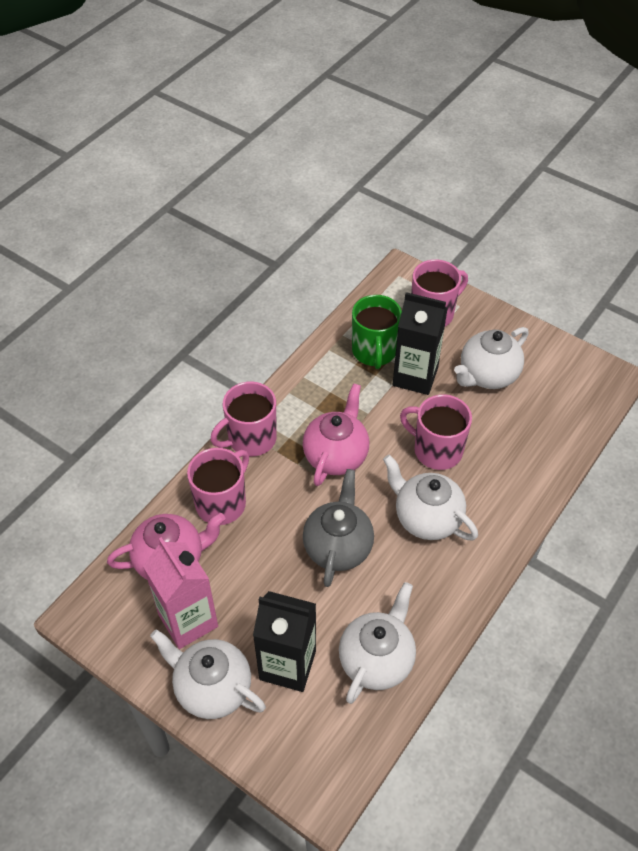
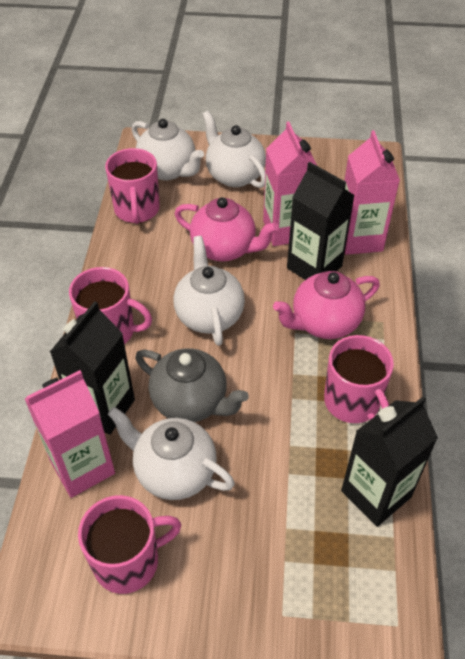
black carton: 2 -> 3
green mug: 1 -> 0
pink carton: 1 -> 3

